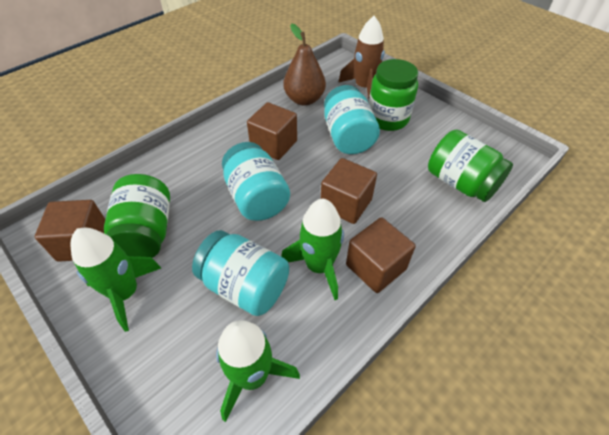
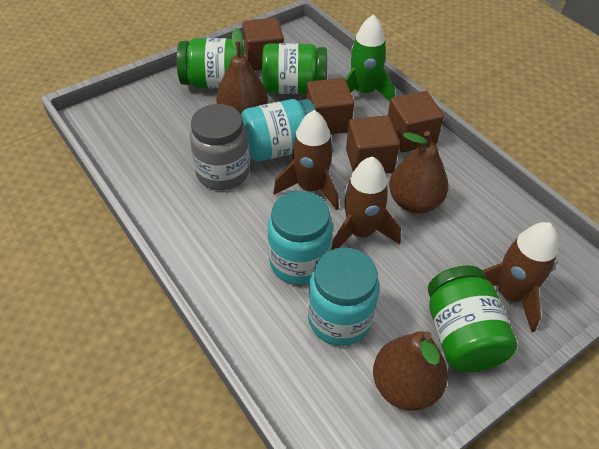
brown pear: 1 -> 3
brown rocket: 1 -> 3
green rocket: 3 -> 1
grey jar: 0 -> 1

